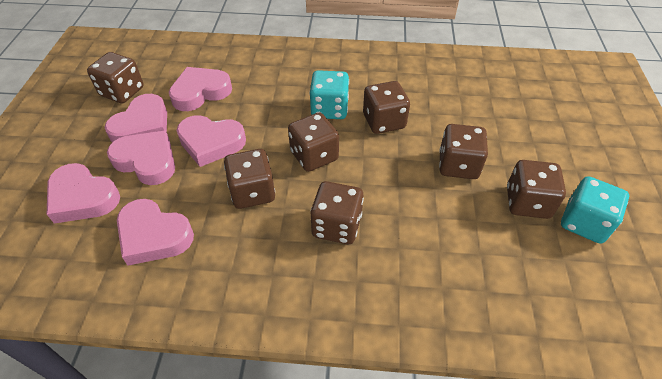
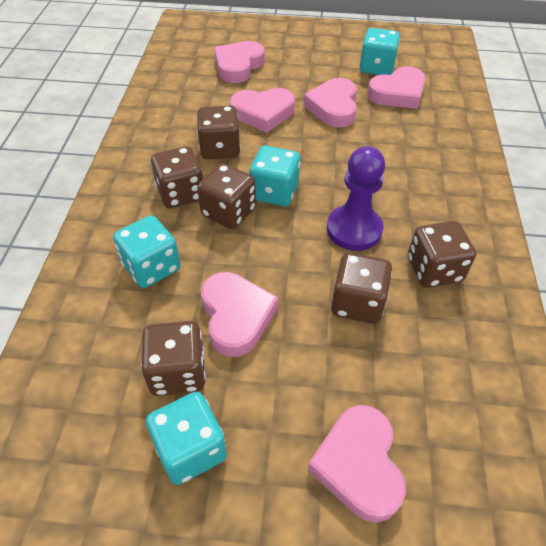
brown dice: 7 -> 6
purple pawn: 0 -> 1
turquoise dice: 2 -> 4

